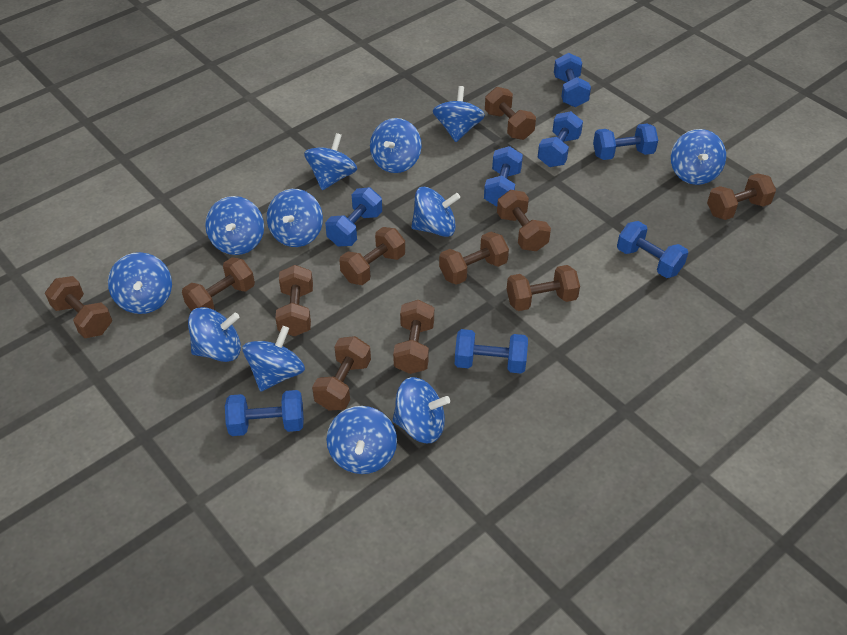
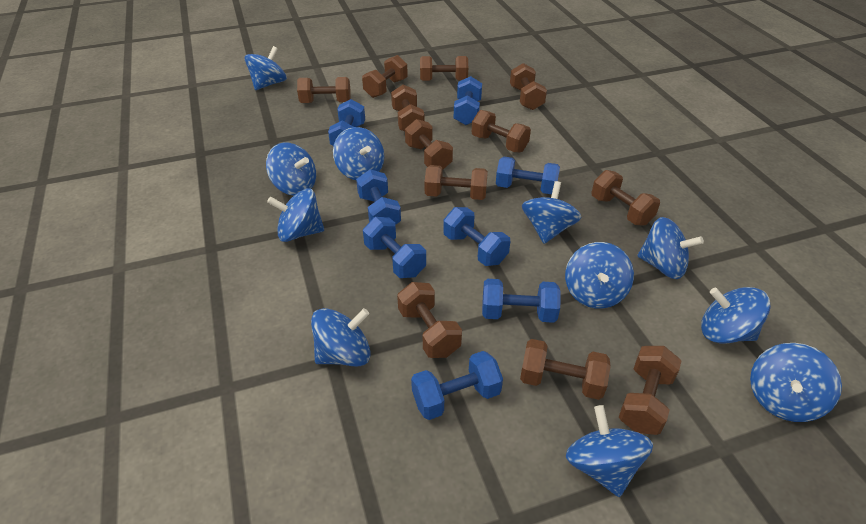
blue spinning top: 12 -> 11
brown dumbbell: 11 -> 12

